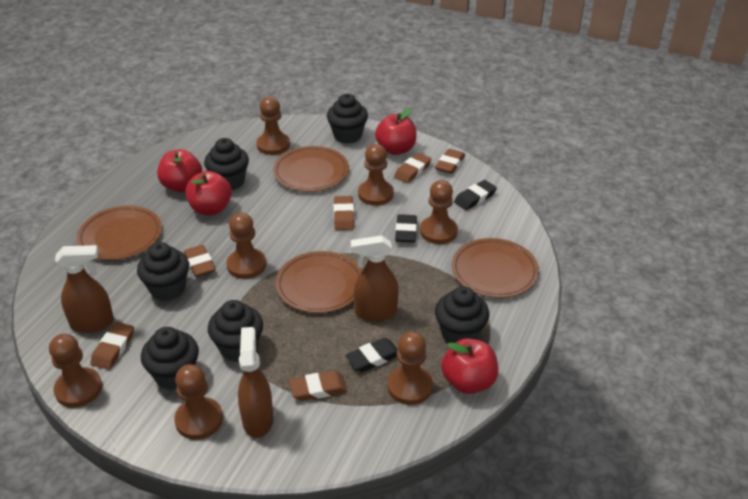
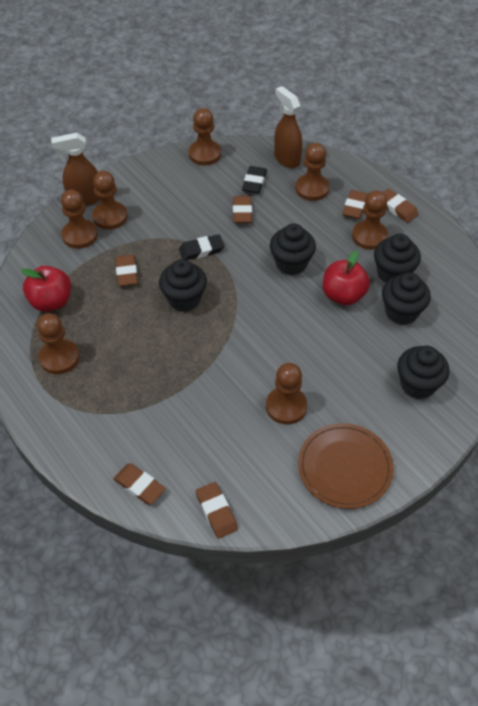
black cupcake: 6 -> 5
black eraser: 3 -> 2
brown plate: 4 -> 1
brown spray bottle: 3 -> 2
red apple: 4 -> 2

